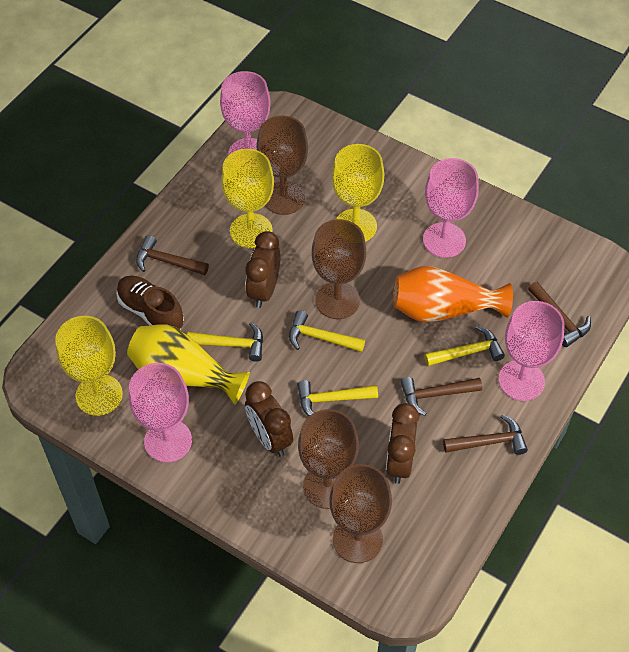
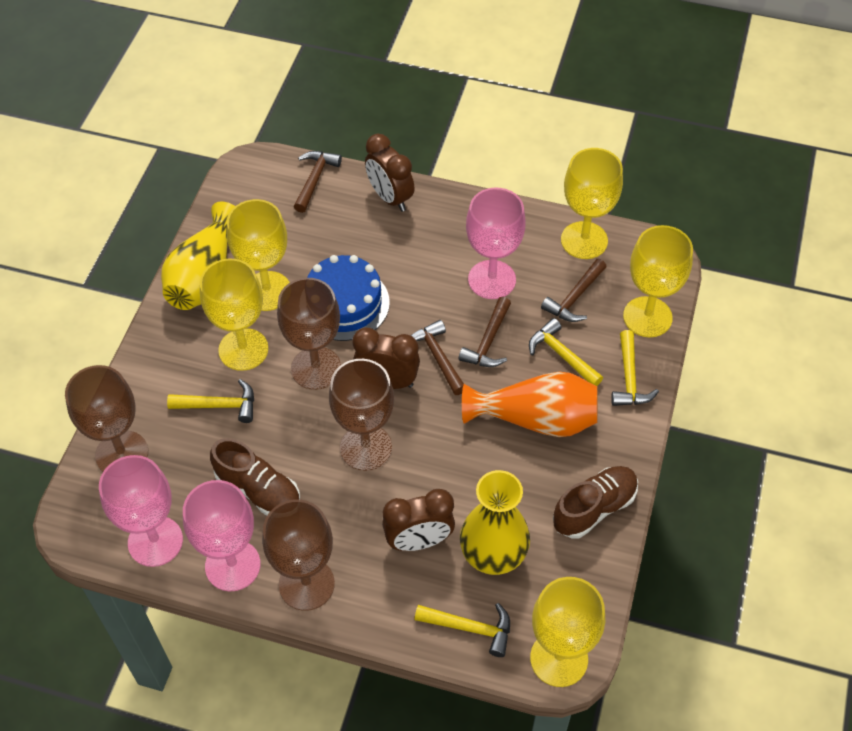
blue cake: 0 -> 1
brown shoe: 1 -> 2
pink goblet: 4 -> 3
yellow goblet: 3 -> 5
yellow vase: 1 -> 2

